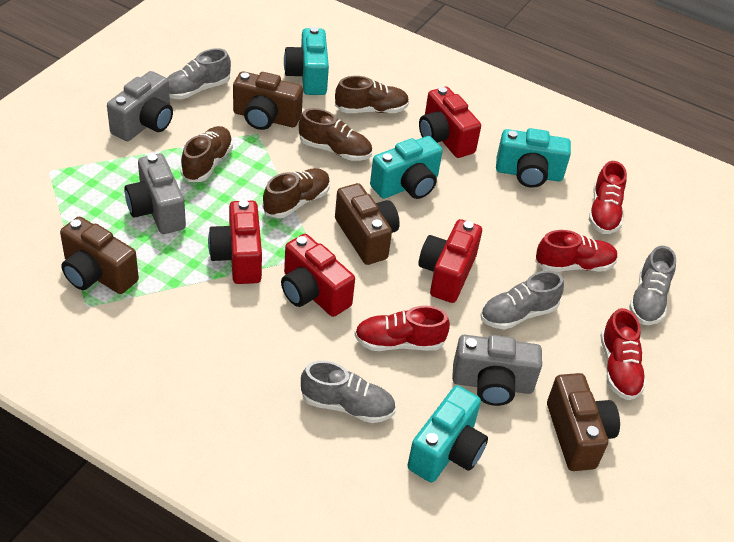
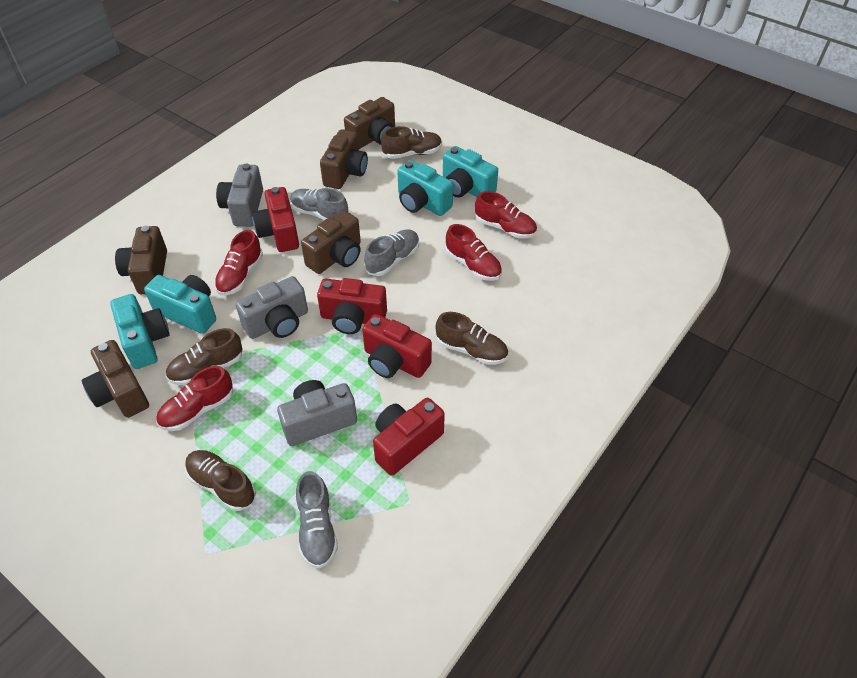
brown camera: 4 -> 5
grey shoe: 4 -> 3

